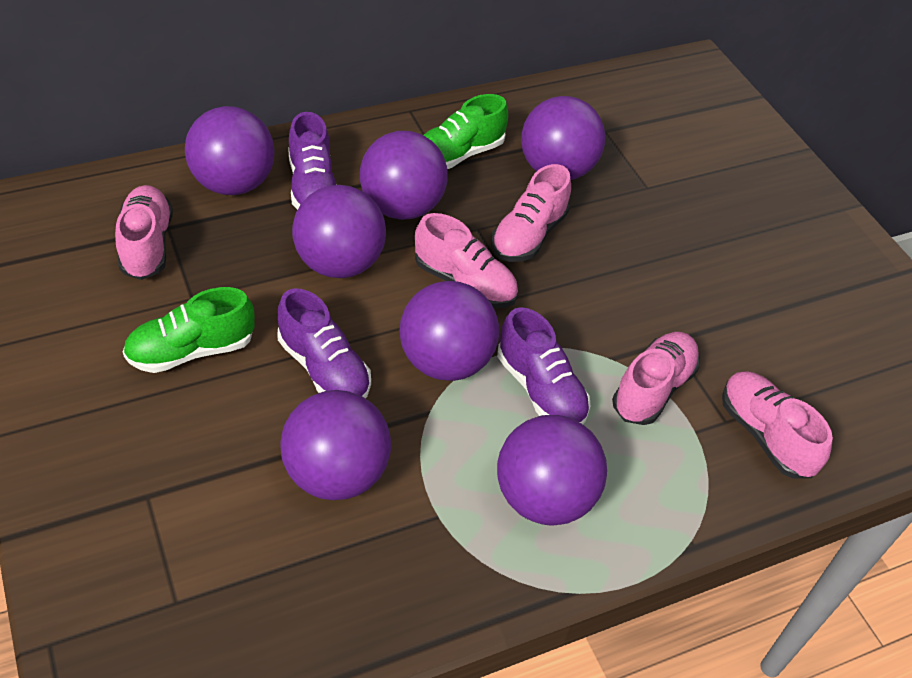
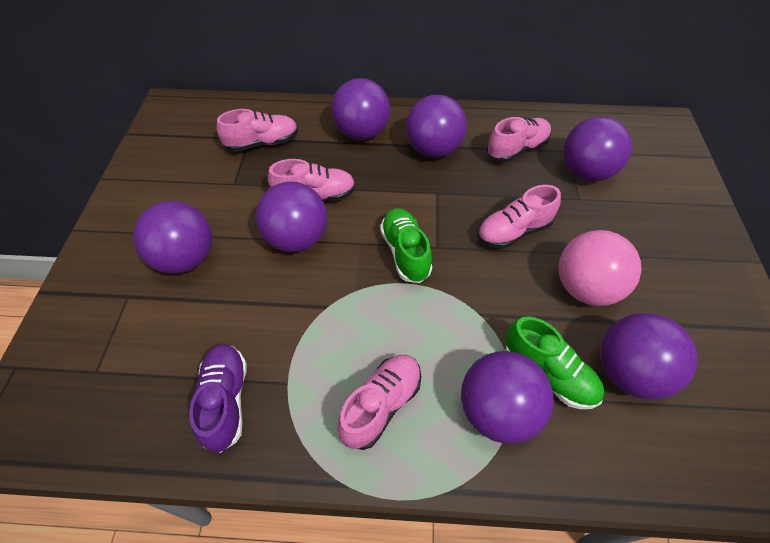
pink ball: 0 -> 1
purple shoe: 3 -> 1

